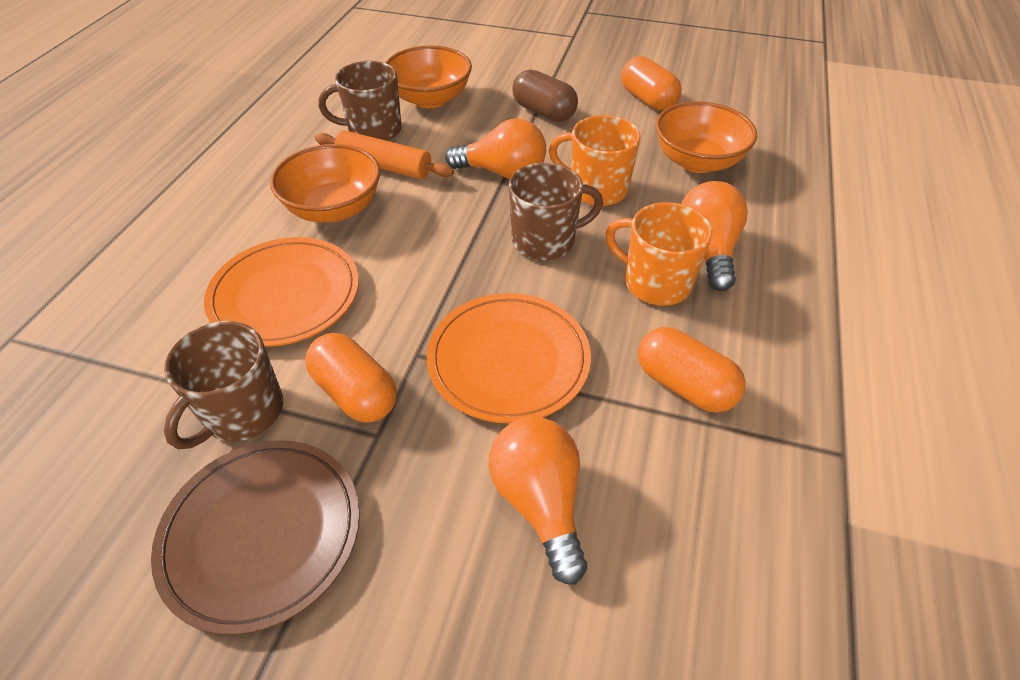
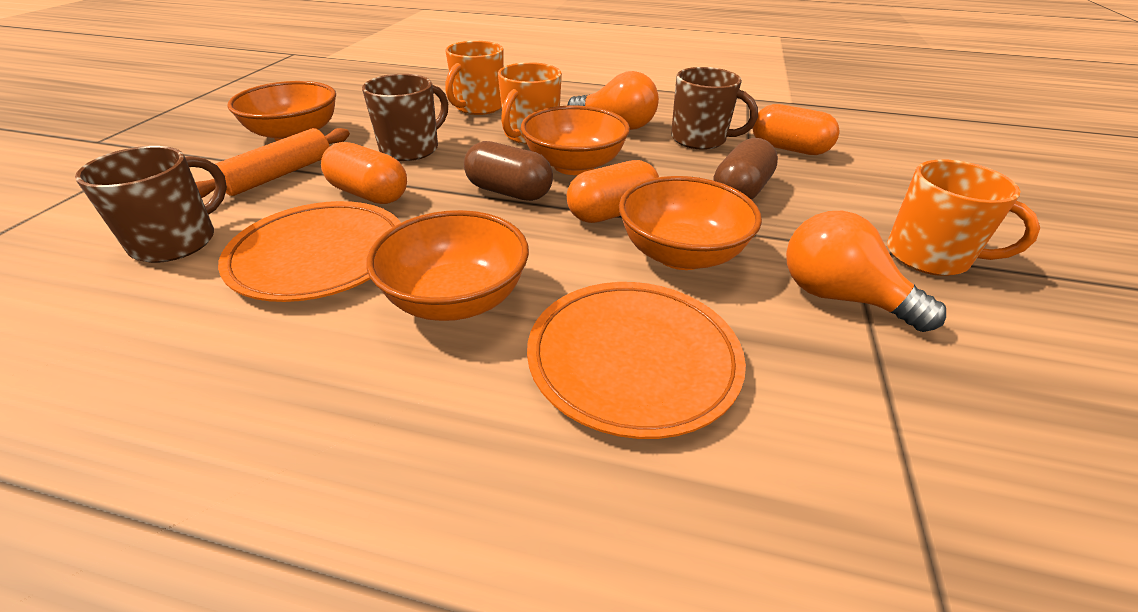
brown capsule: 1 -> 2
brown plate: 1 -> 0
orange bowl: 3 -> 4
orange light bulb: 3 -> 2
orange mug: 2 -> 3

